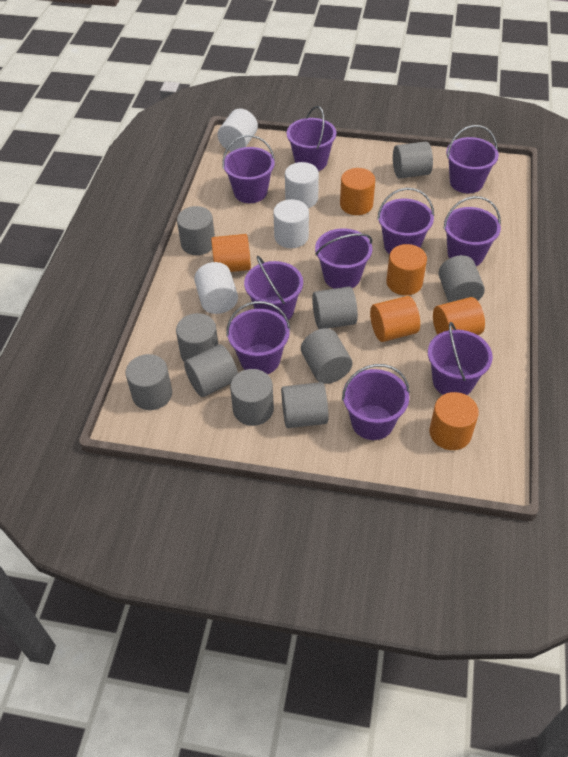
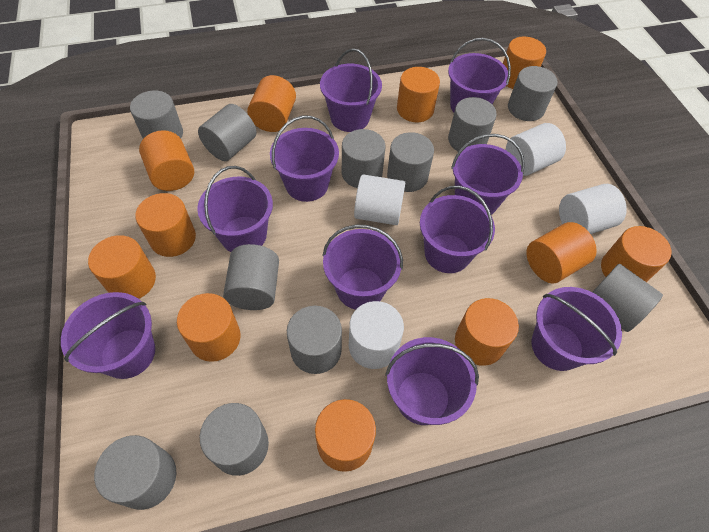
grey cylinder: 10 -> 11
orange cylinder: 6 -> 11

